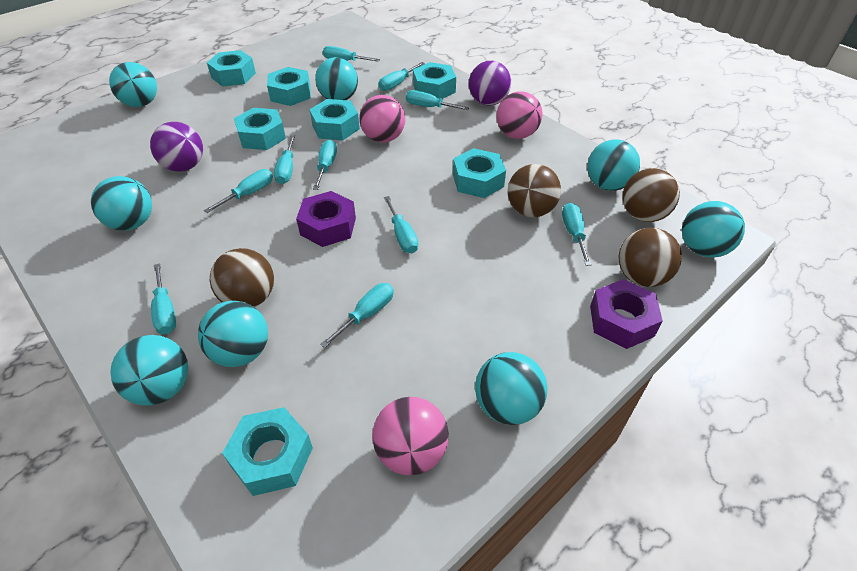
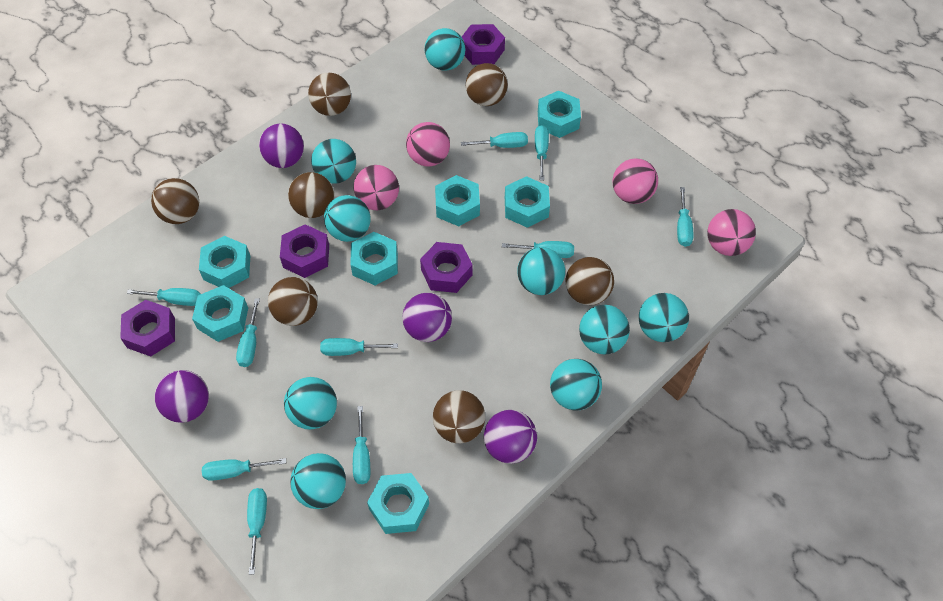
brown ball: 4 -> 7
pink ball: 3 -> 4
purple ball: 2 -> 4
purple nut: 2 -> 4
turquoise ball: 8 -> 9

